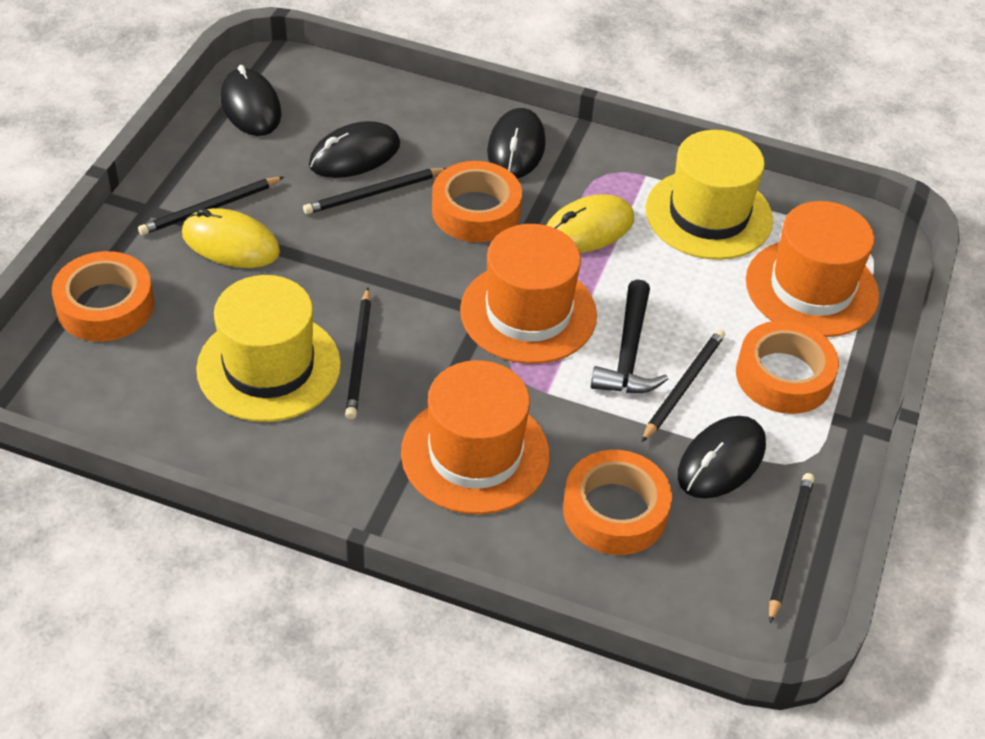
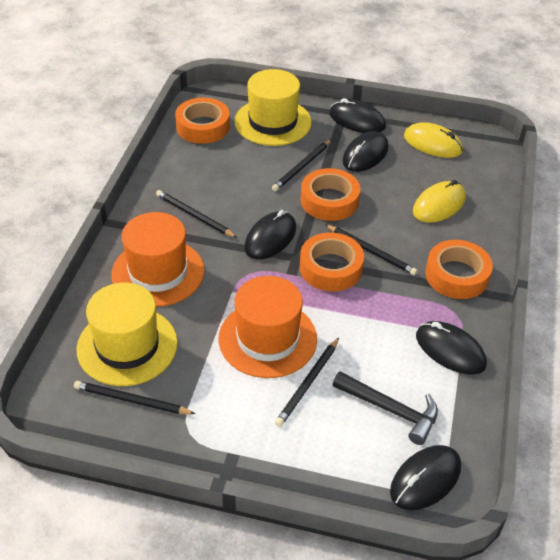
black mouse: 4 -> 5
orange hat: 3 -> 2

